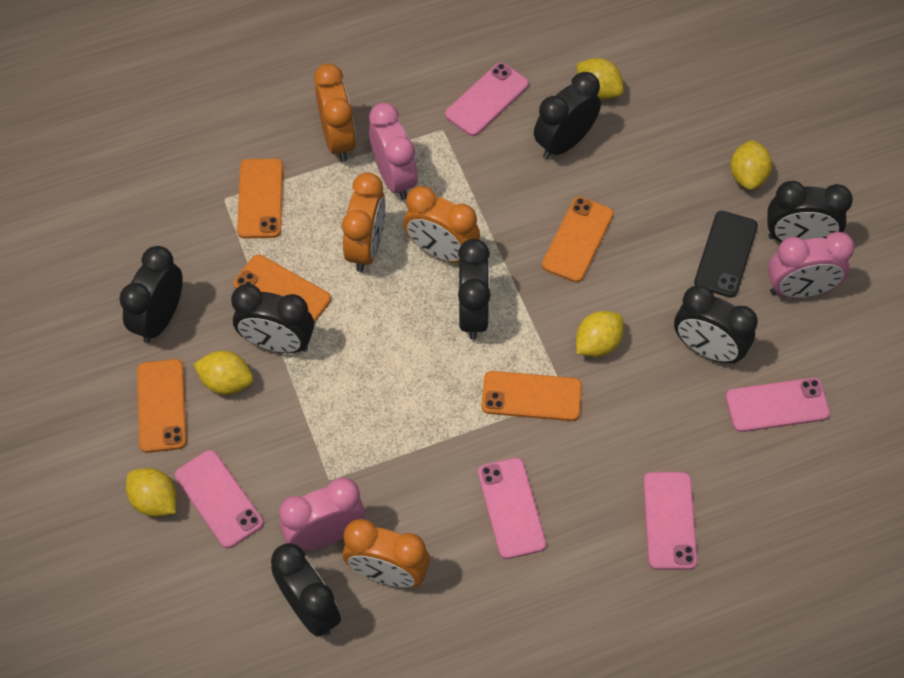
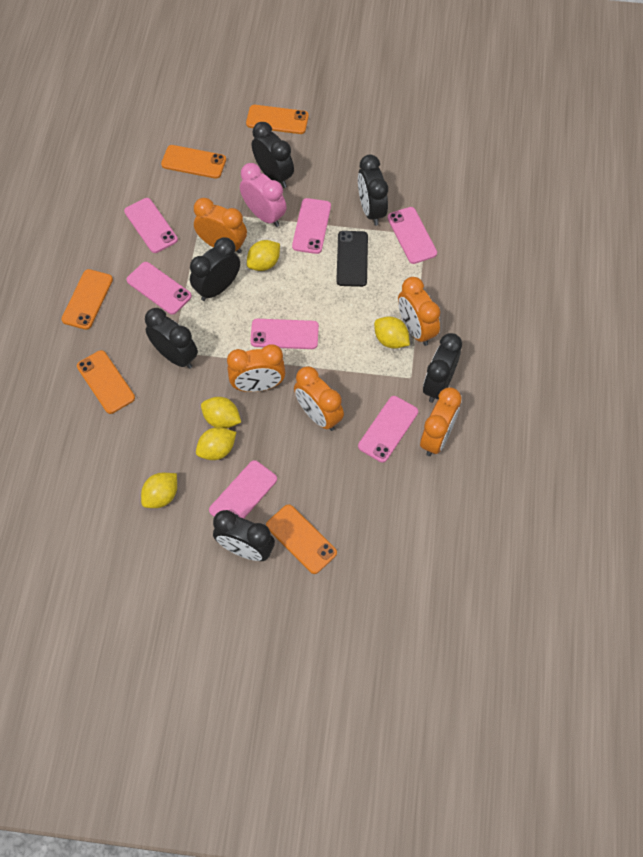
black clock: 7 -> 6
orange clock: 4 -> 5
pink clock: 3 -> 1
pink phone: 5 -> 7

